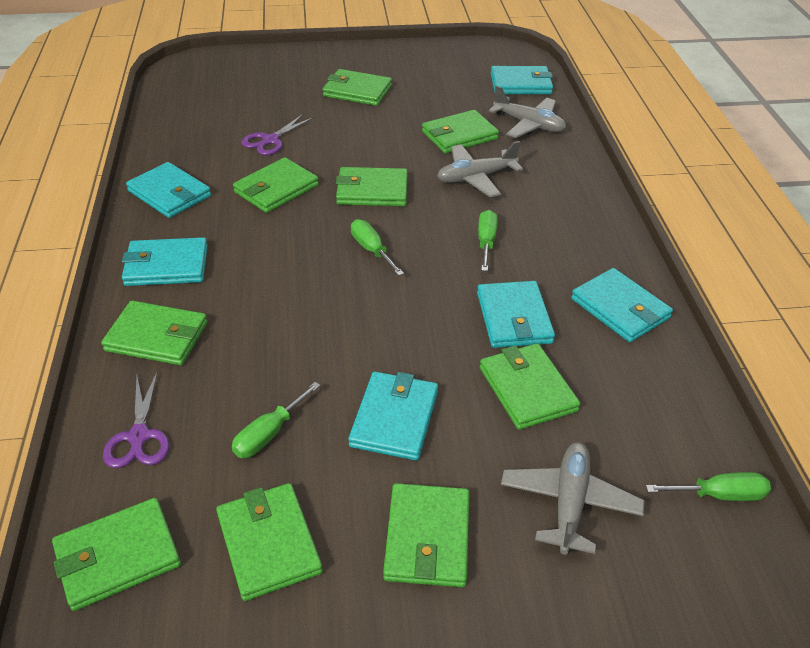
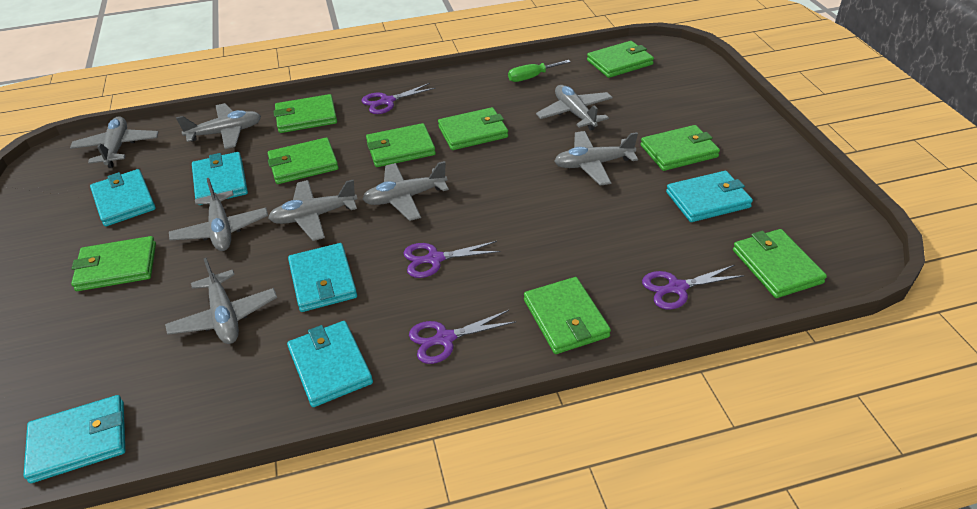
green screwdriver: 4 -> 1
grey plane: 3 -> 8
purple scissors: 2 -> 4

